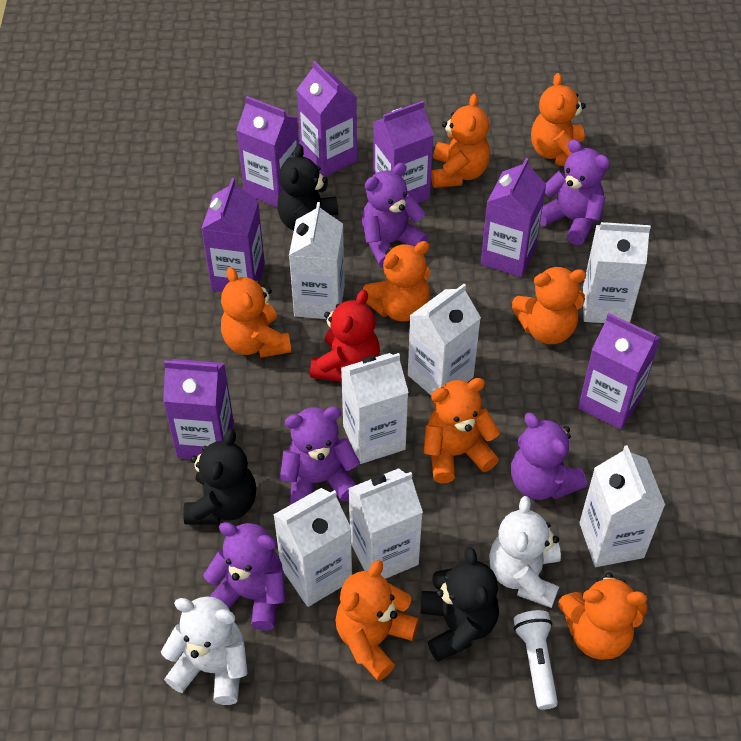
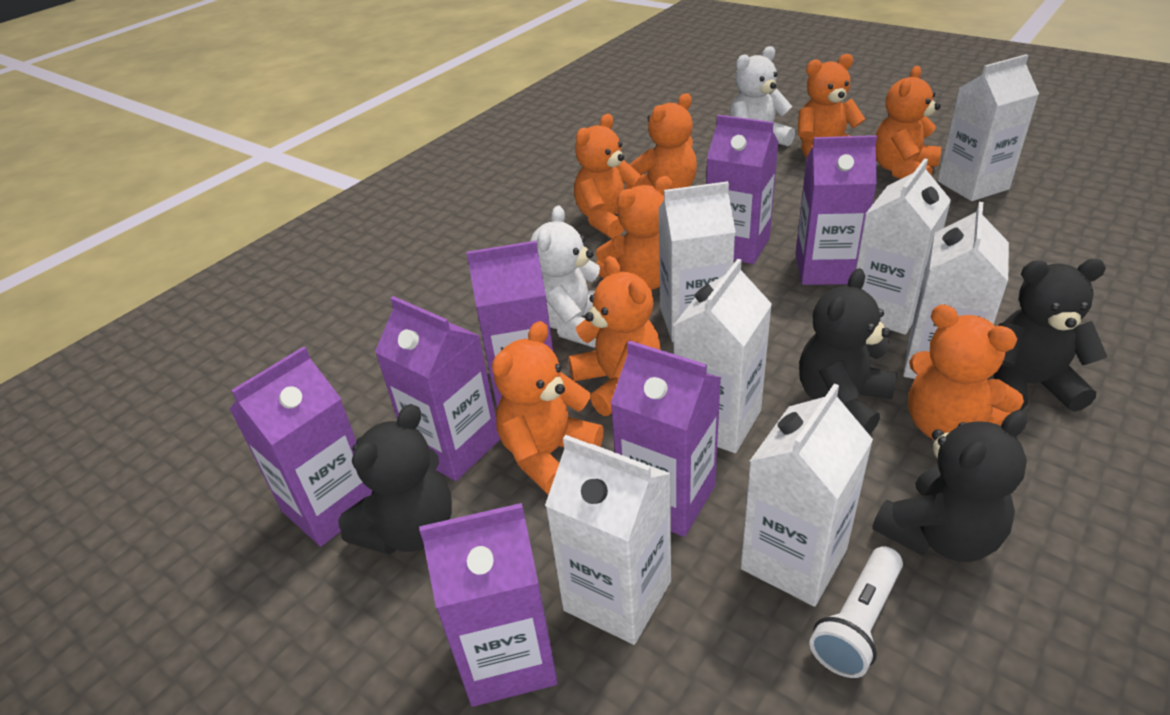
black teddy bear: 3 -> 4
purple teddy bear: 5 -> 0
red teddy bear: 1 -> 0

